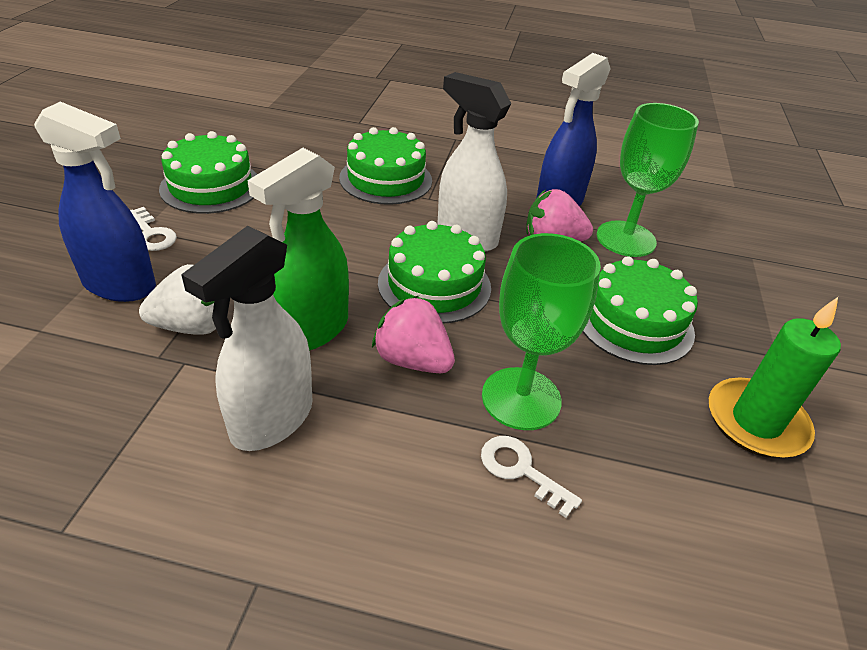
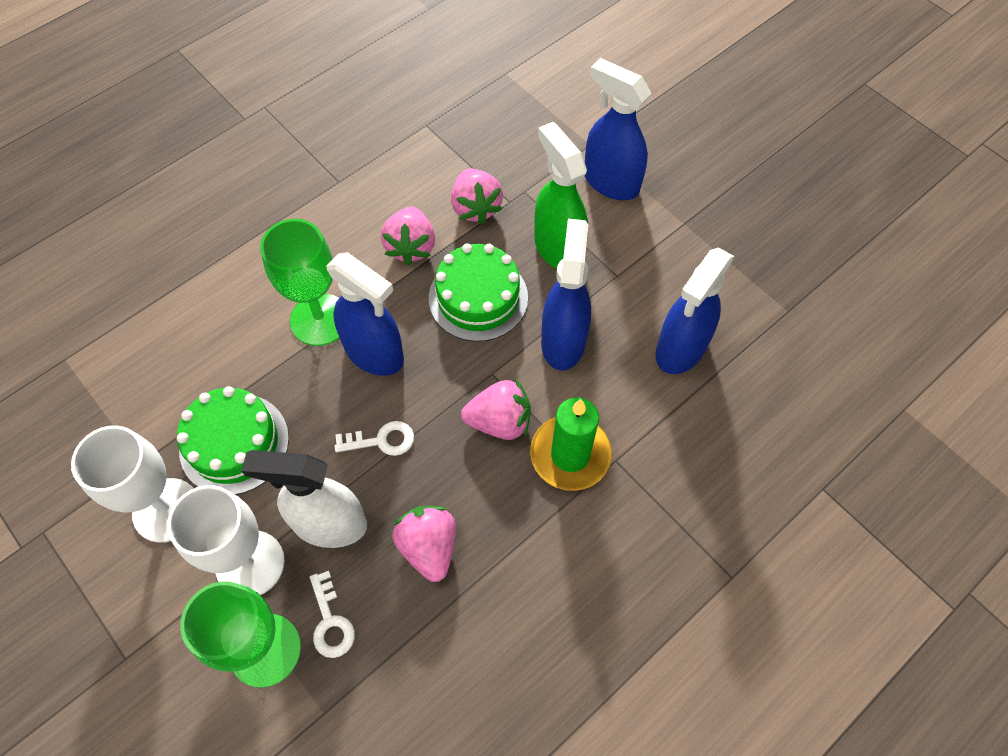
blue spray bottle: 2 -> 4
green cake: 4 -> 2
pink strawberry: 2 -> 4
white goblet: 0 -> 2
white spray bottle: 2 -> 1
white strawberry: 1 -> 0

